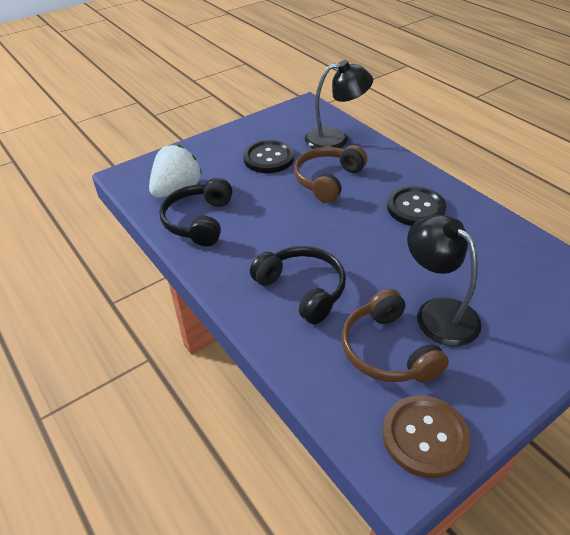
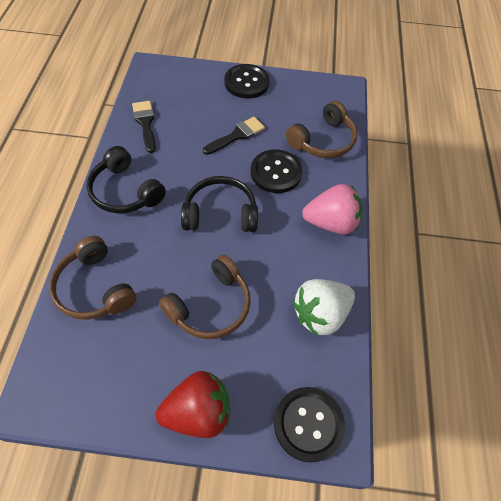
black brush: 0 -> 2
black button: 2 -> 3
black lamp: 2 -> 0
brown button: 1 -> 0
brown headphones: 2 -> 3
pink strawberry: 0 -> 1
red strawberry: 0 -> 1

